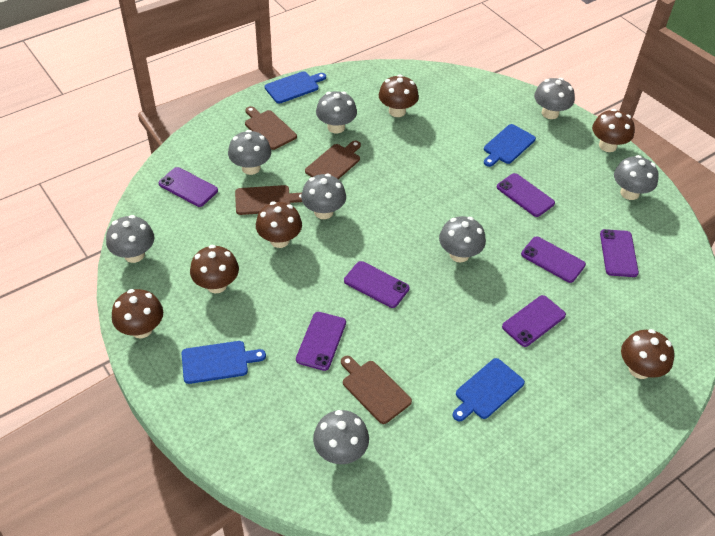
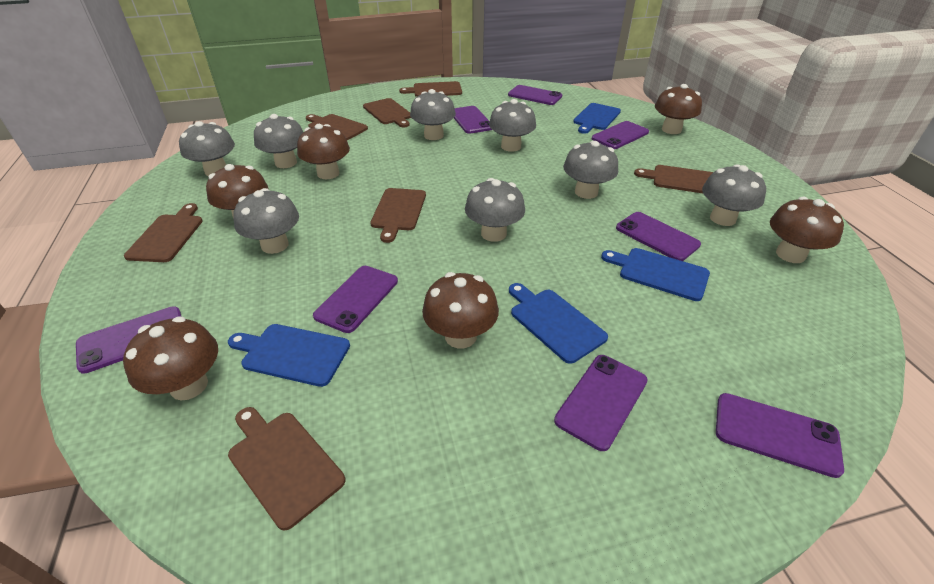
brown cutting board: 4 -> 7
purple phone: 7 -> 8

